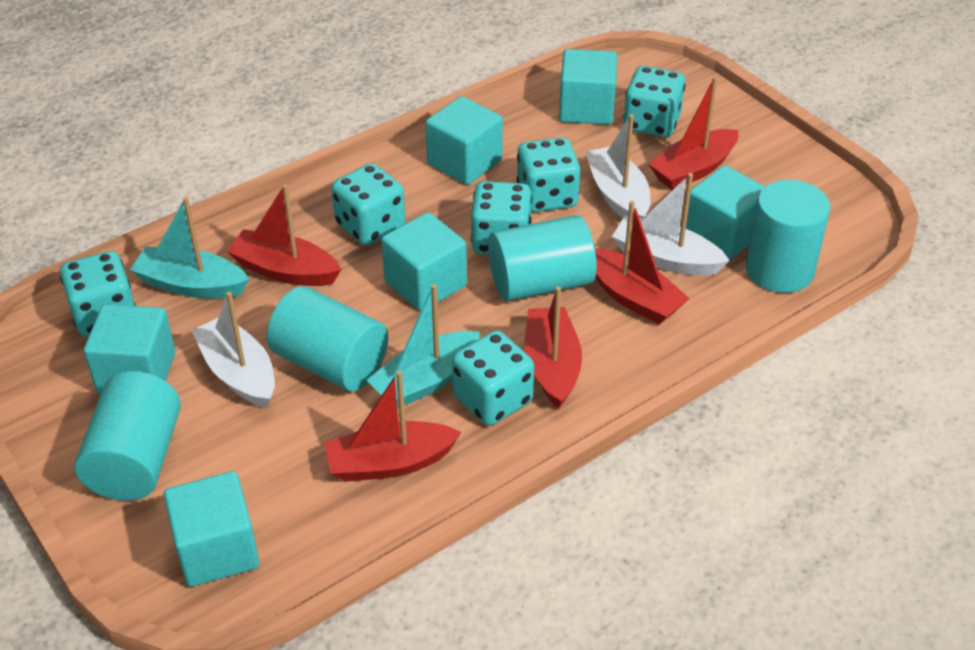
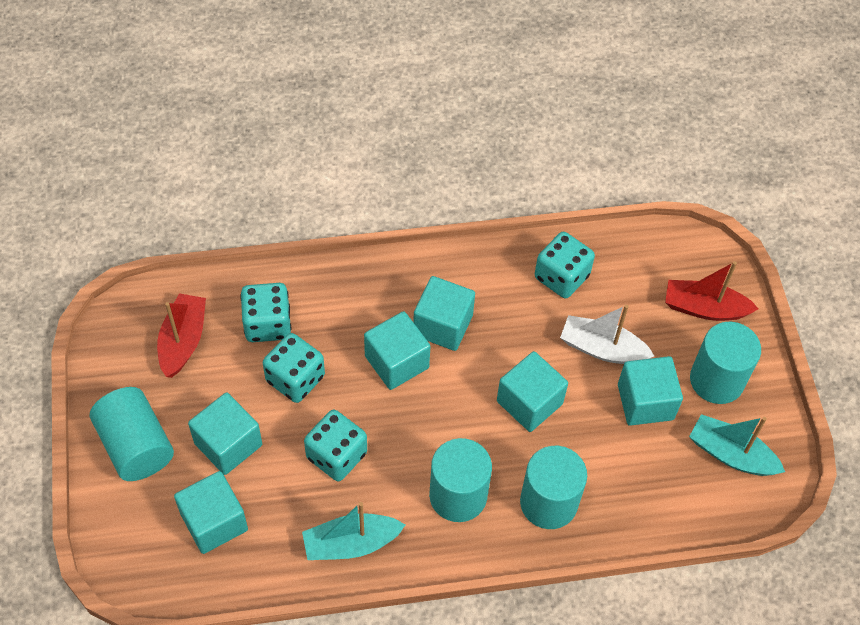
red boat: 5 -> 2
turquoise dice: 6 -> 4
white boat: 3 -> 1

